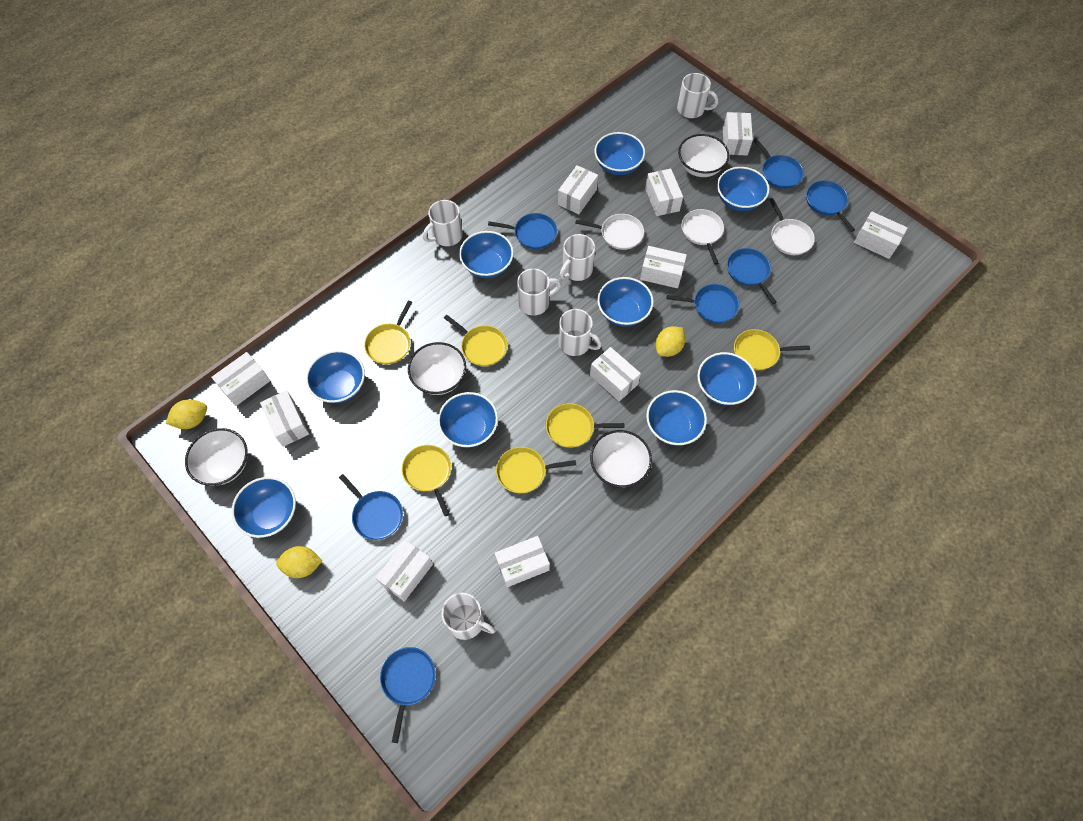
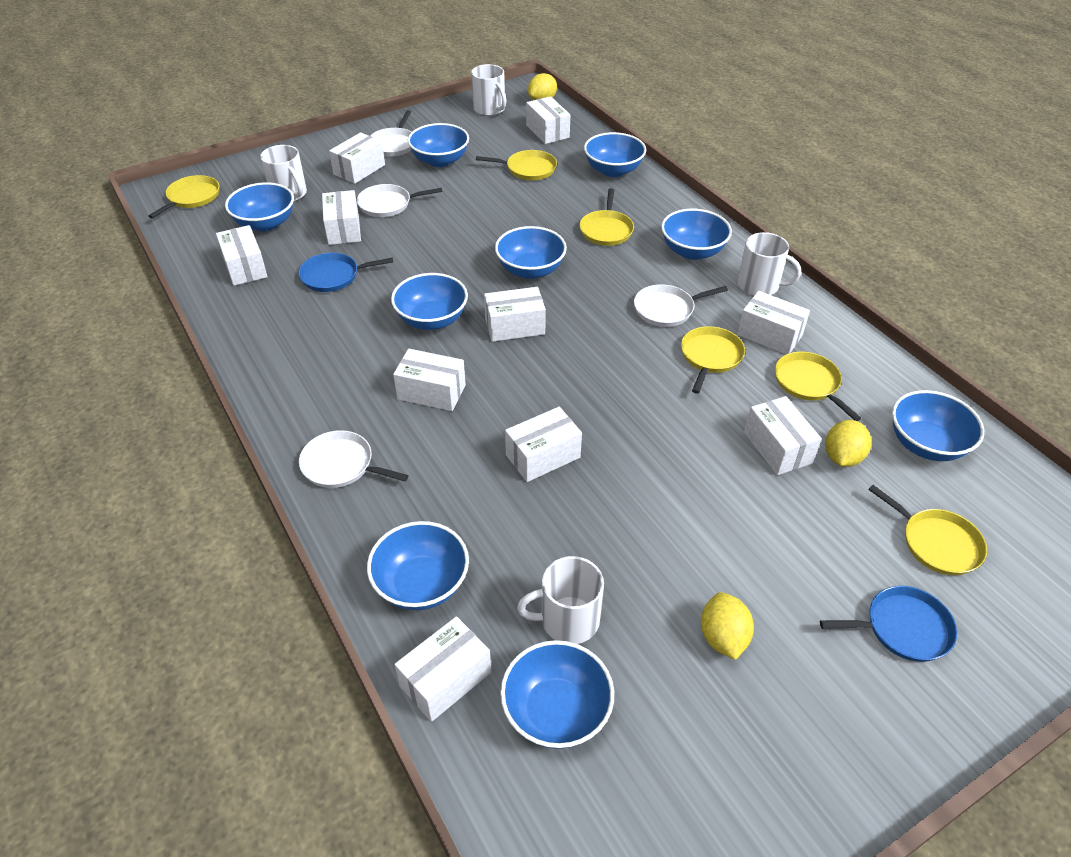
blue pan: 7 -> 2
white bowl: 4 -> 0
white mug: 6 -> 4
white pan: 3 -> 4

